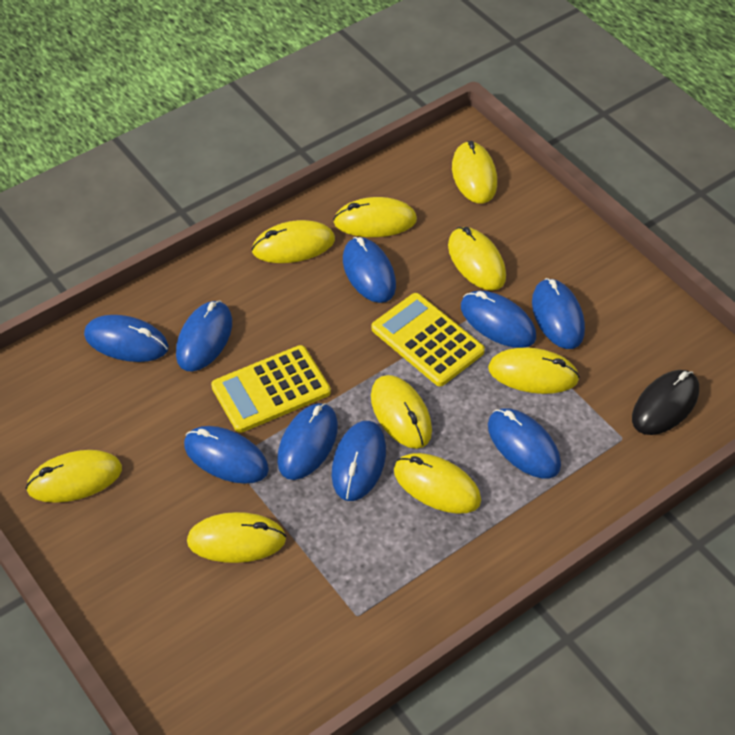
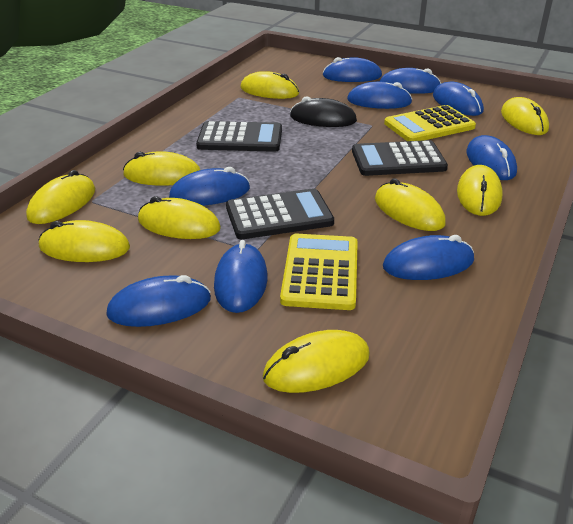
black calculator: 0 -> 3

